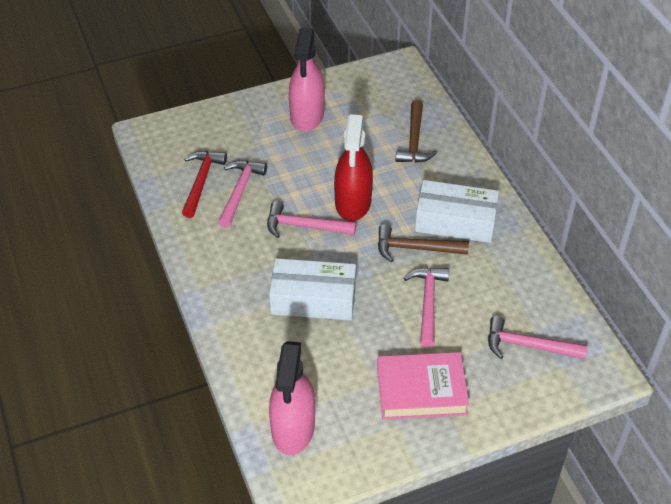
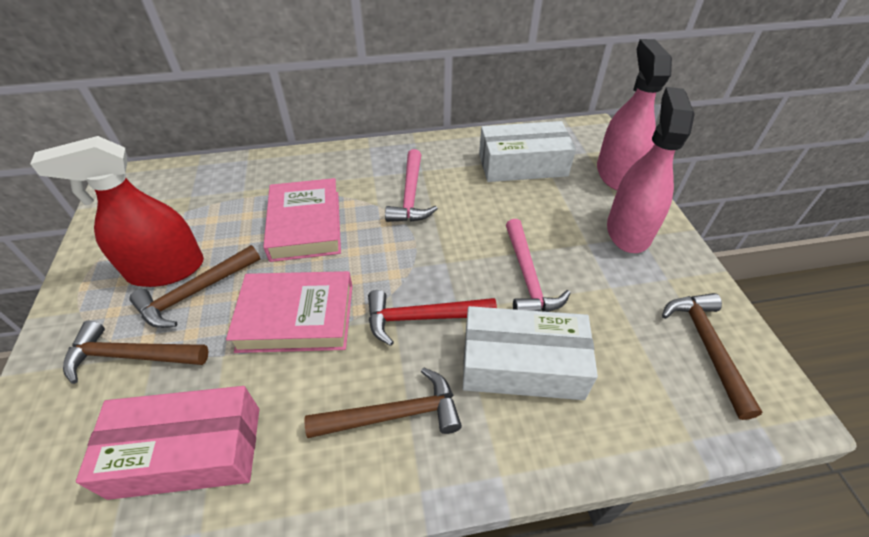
brown hammer: 2 -> 4
pink book: 1 -> 2
pink box: 0 -> 1
pink hammer: 4 -> 2

